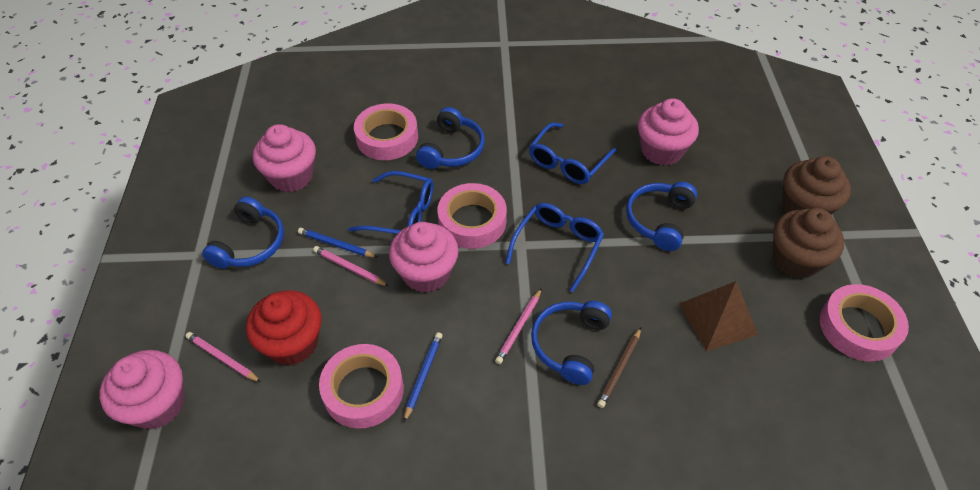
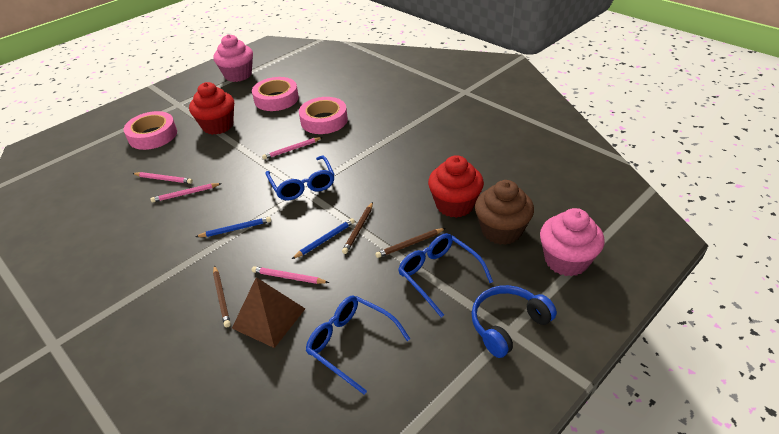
blue headphones: 4 -> 1
brown cupcake: 2 -> 1
brown pencil: 1 -> 3
pink cupcake: 4 -> 2
pink pencil: 3 -> 4
pink tape: 4 -> 3
red cupcake: 1 -> 2

